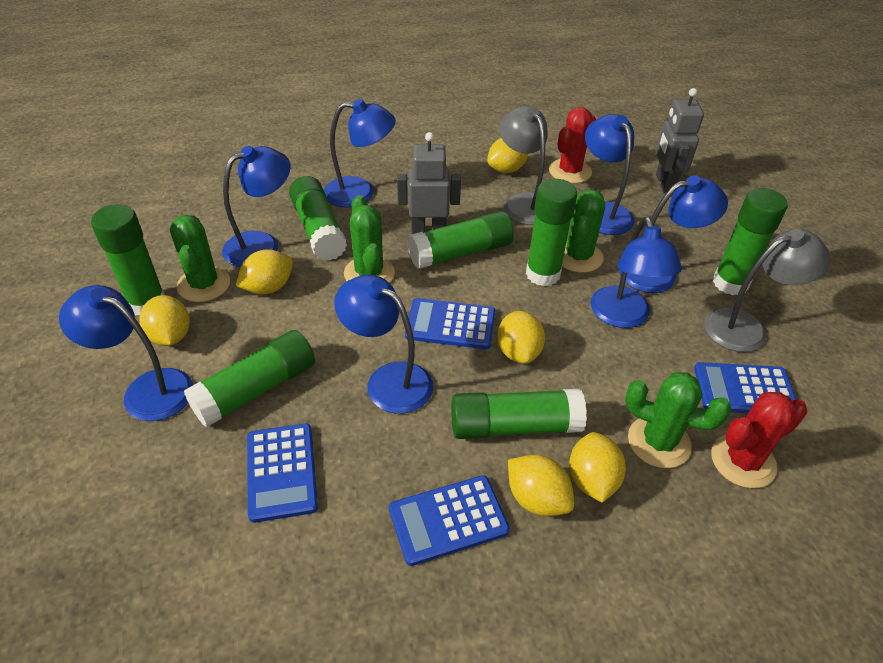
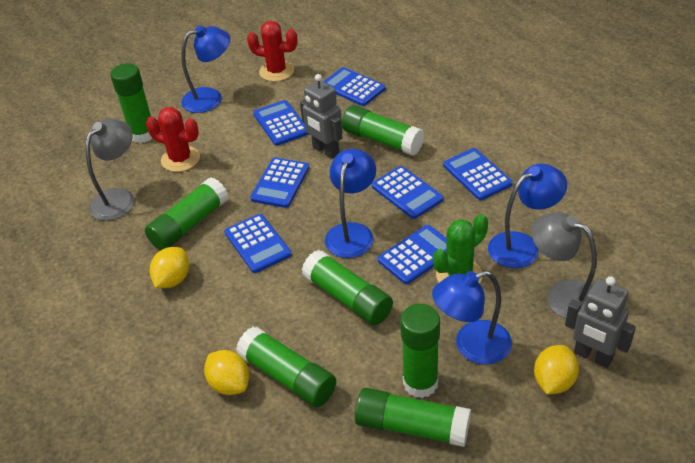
blue calculator: 4 -> 7
blue lamp: 7 -> 4
green cactus: 4 -> 1
yellow lemon: 6 -> 3

